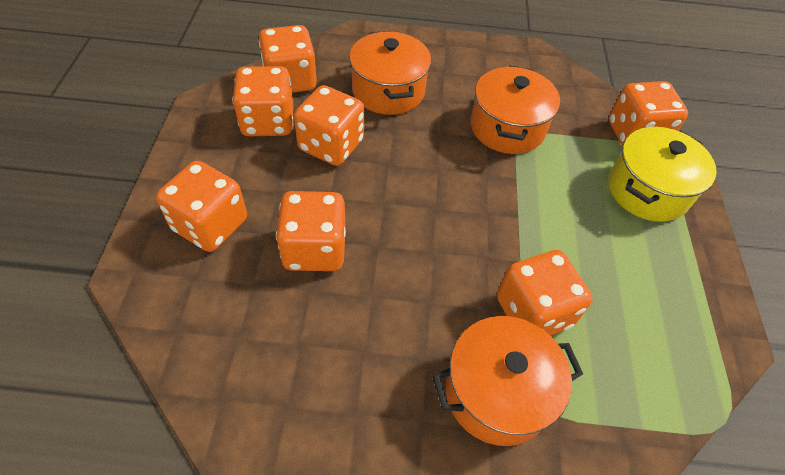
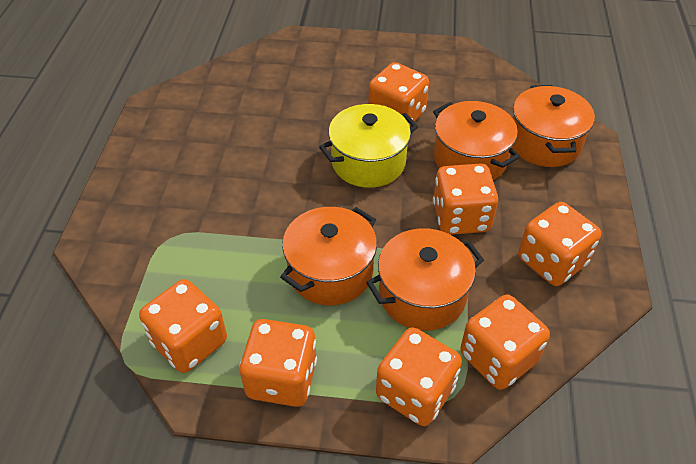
orange pot: 3 -> 4

